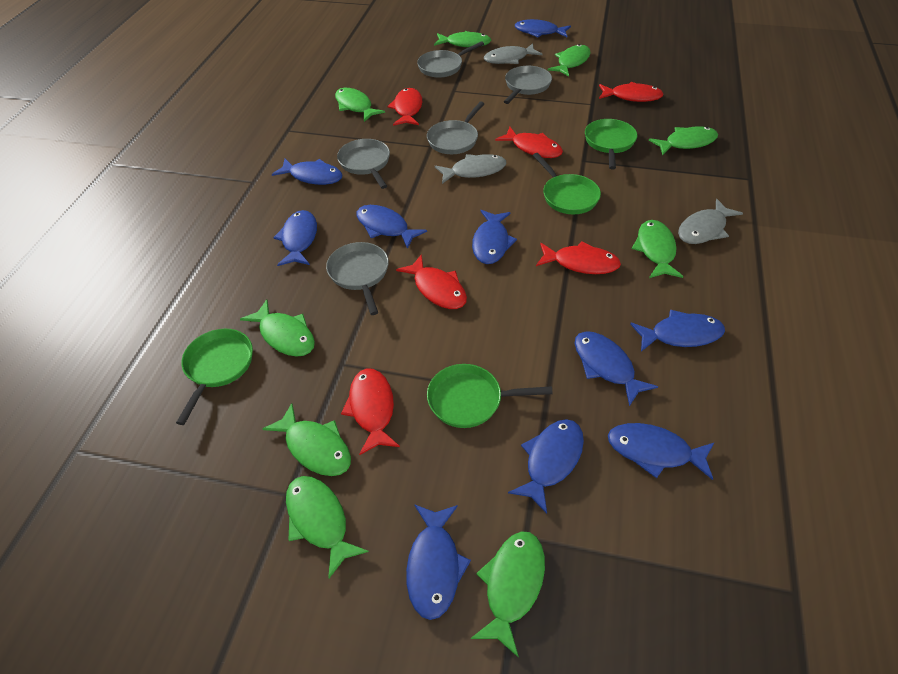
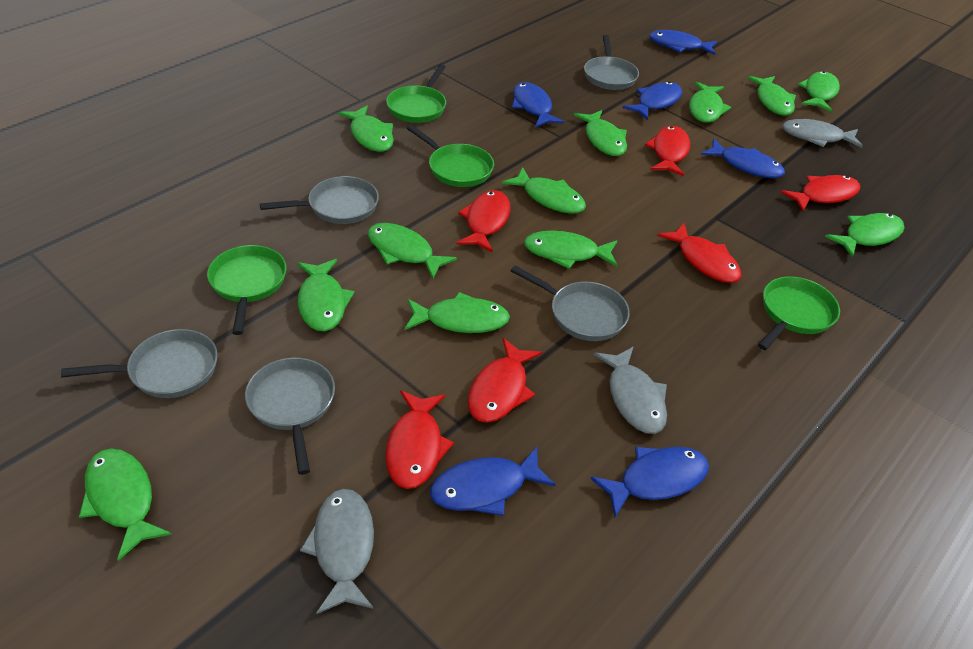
blue fish: 10 -> 6
green fish: 9 -> 12

